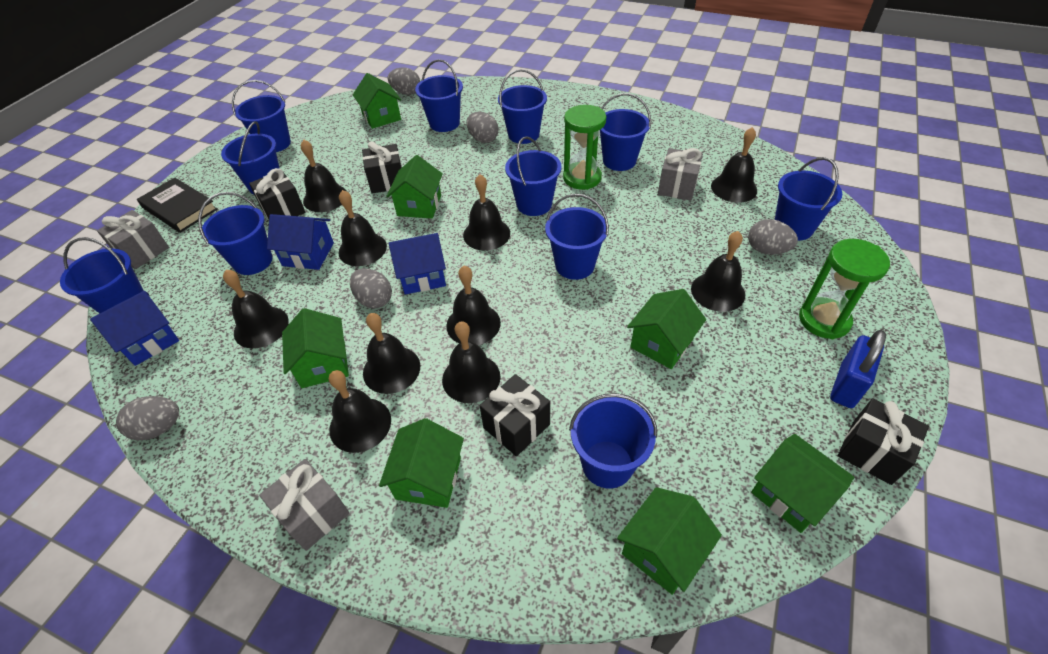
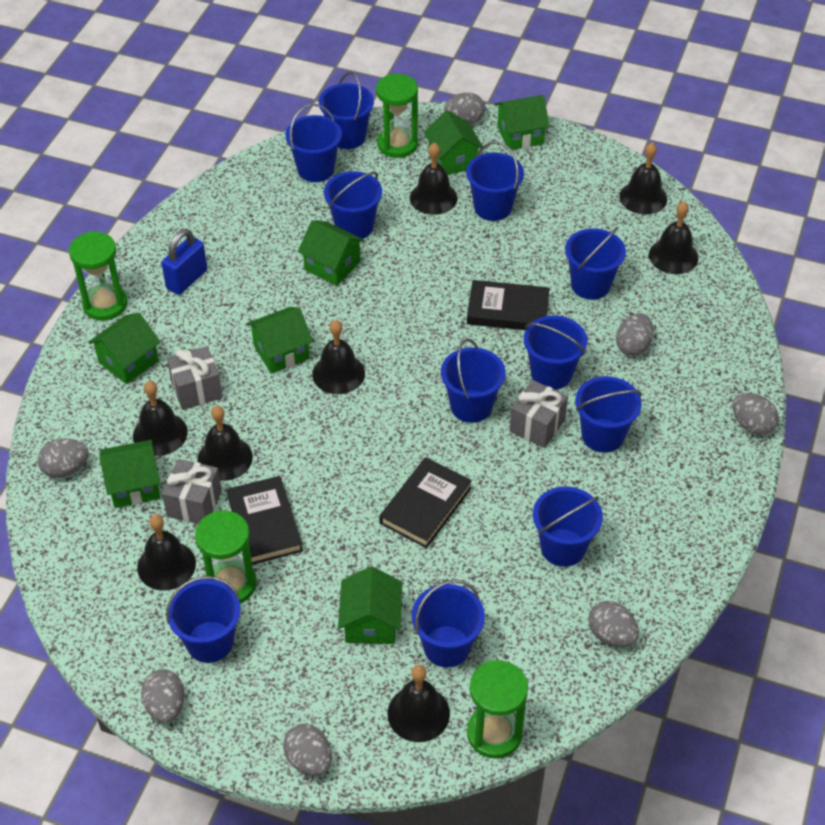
black bell: 10 -> 8
black book: 1 -> 3
black gift: 4 -> 0
blue house: 3 -> 0
green hourglass: 2 -> 4
grey egg: 5 -> 7

